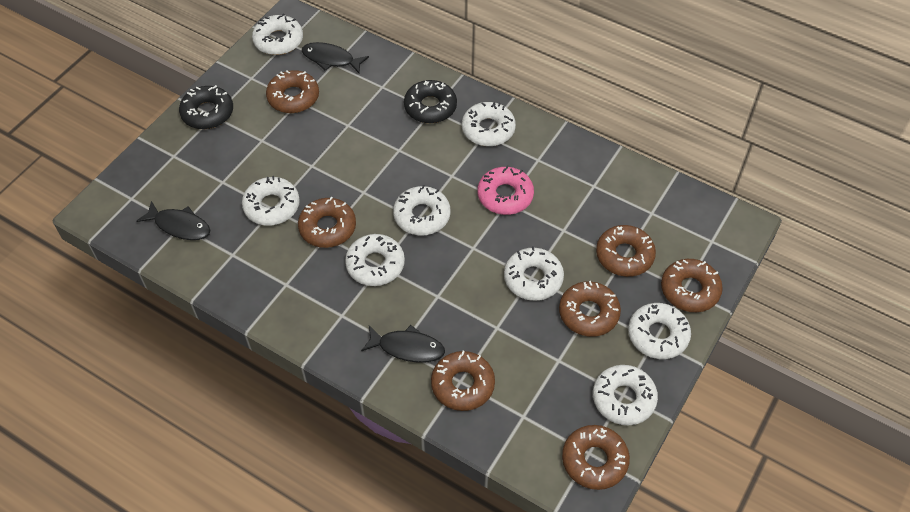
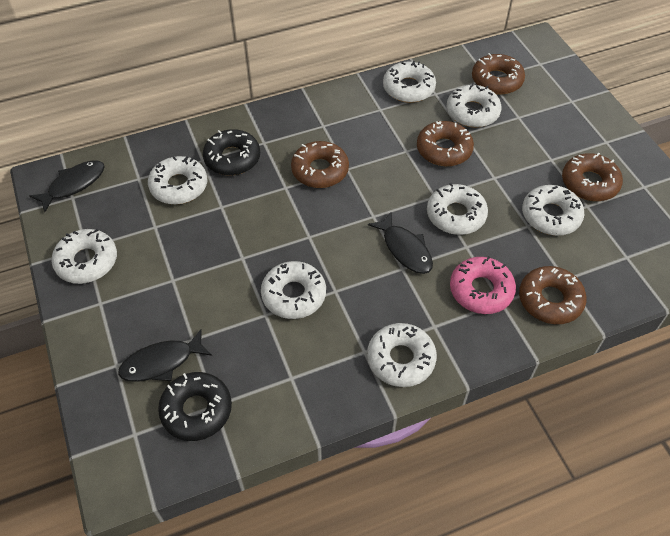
brown donut: 7 -> 5

